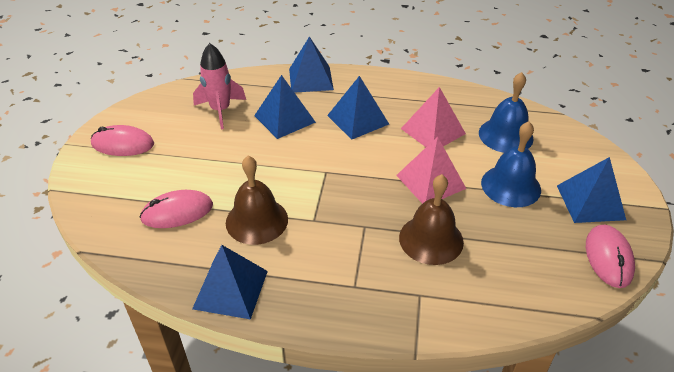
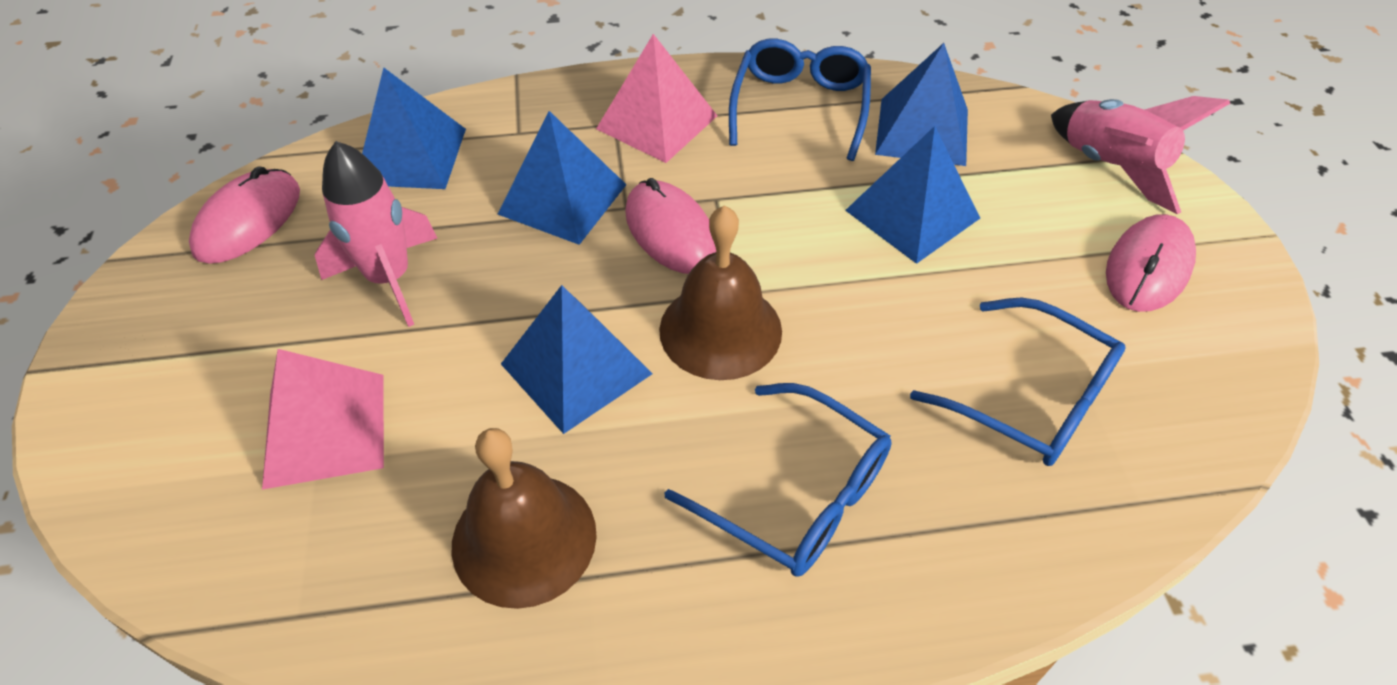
blue bell: 2 -> 0
blue glasses: 0 -> 3
pink rocket: 1 -> 2

